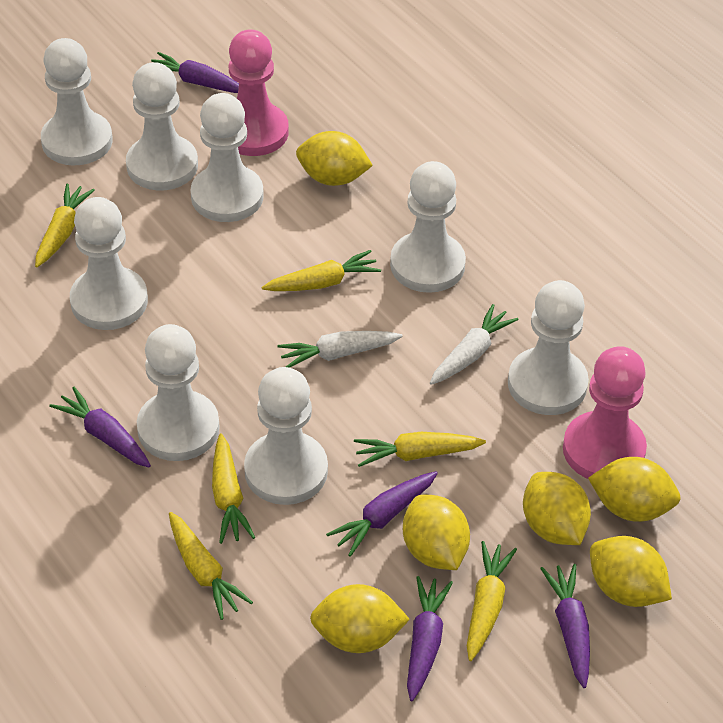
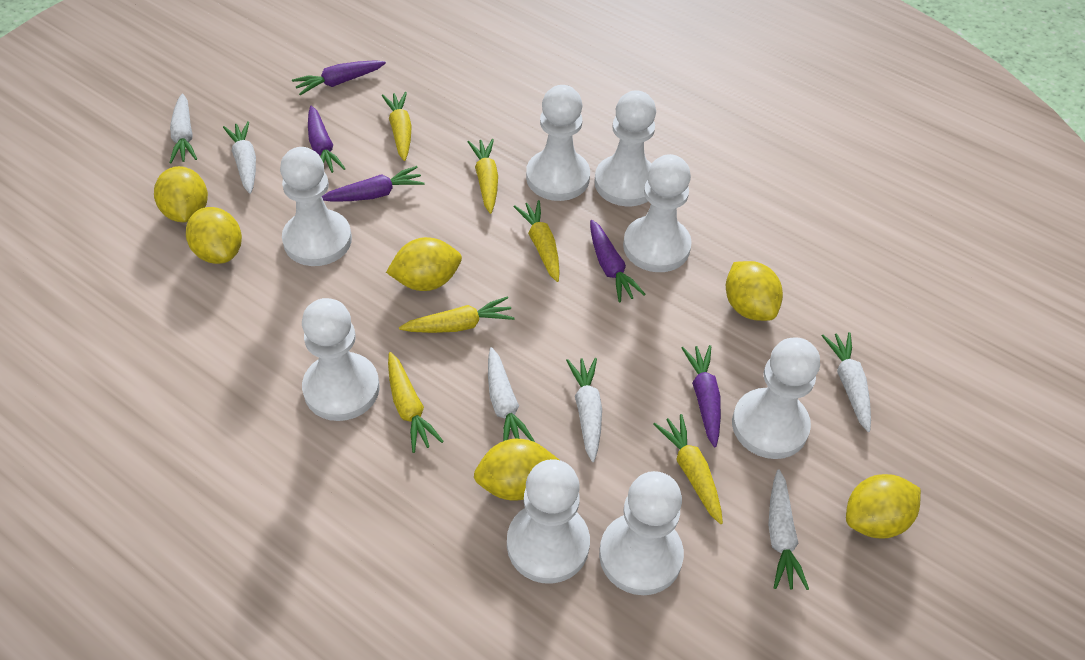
pink pawn: 2 -> 0
white carrot: 2 -> 6

